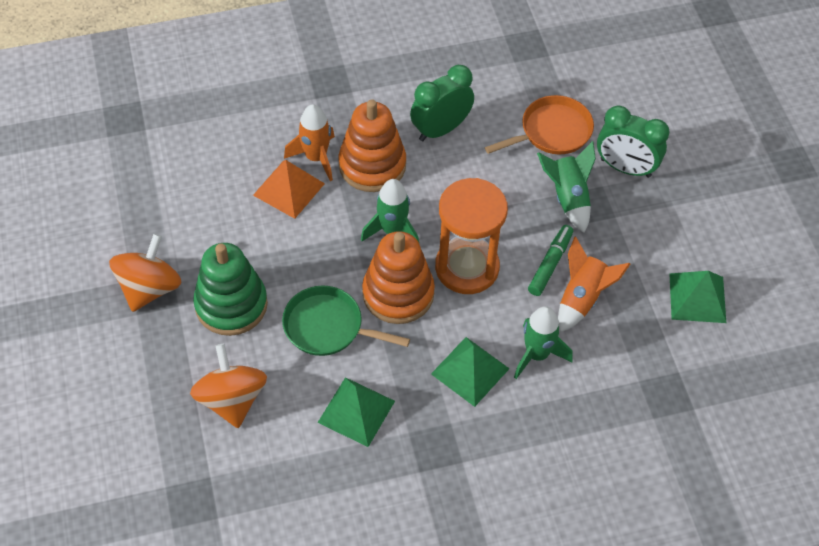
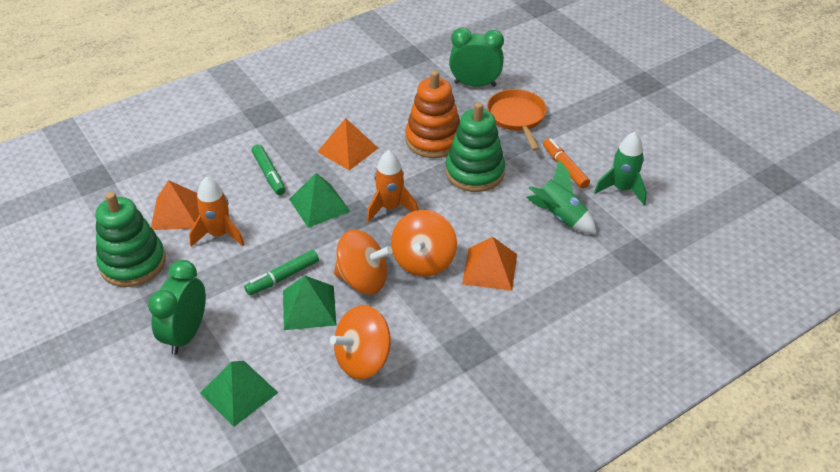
green marker: 1 -> 2
green pan: 1 -> 0
green rocket: 3 -> 2
green stacking toy: 1 -> 2
orange hourglass: 1 -> 0
orange marker: 0 -> 1
orange pyramid: 1 -> 3
orange spinning top: 2 -> 3
orange stacking toy: 2 -> 1

